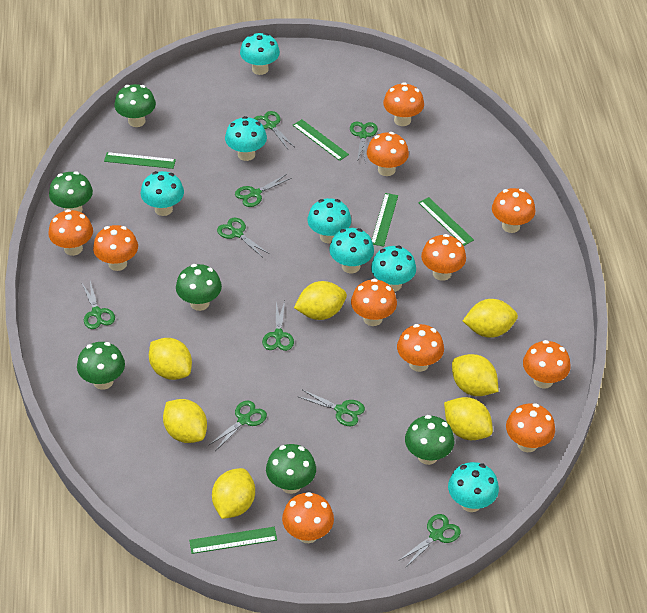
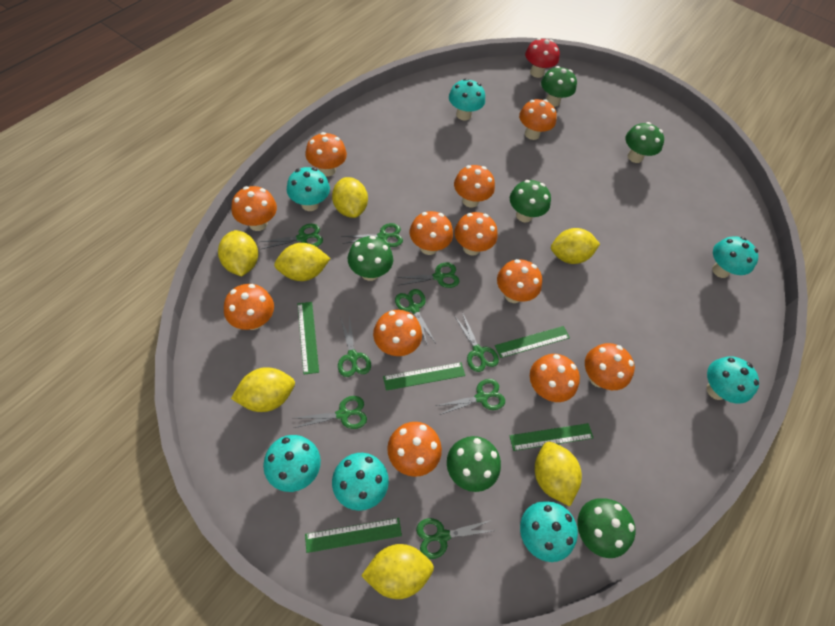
orange mushroom: 11 -> 12
red mushroom: 0 -> 1

